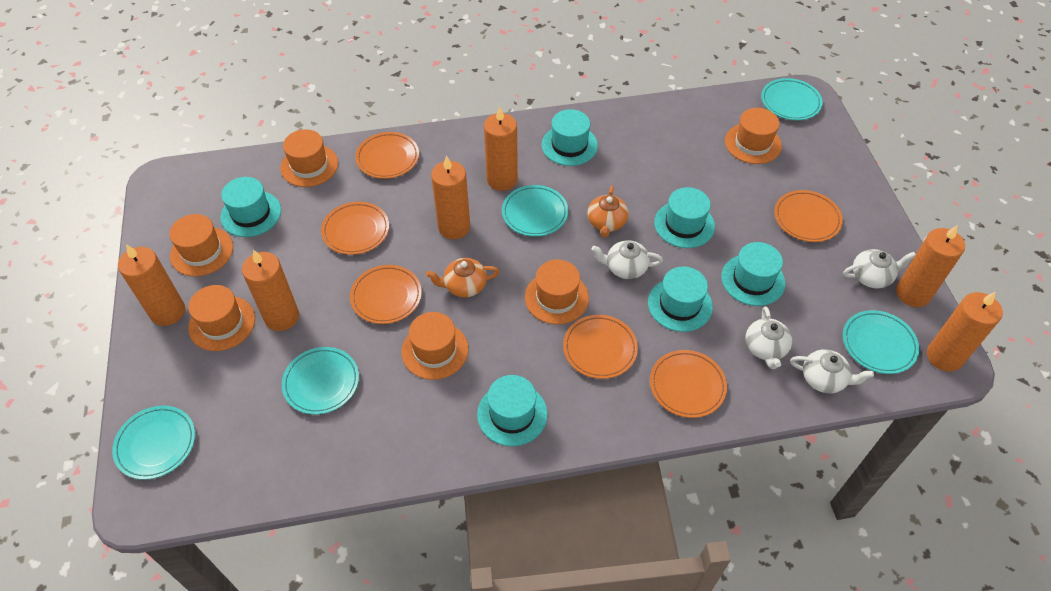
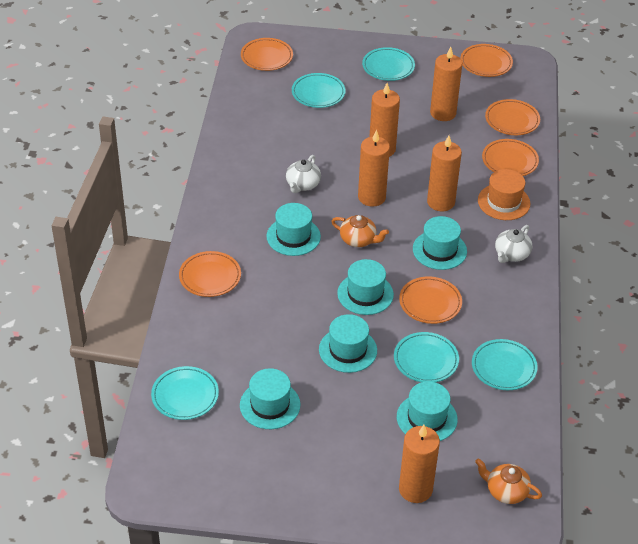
orange candle: 6 -> 5
orange hat: 6 -> 1
white teapot: 4 -> 2

